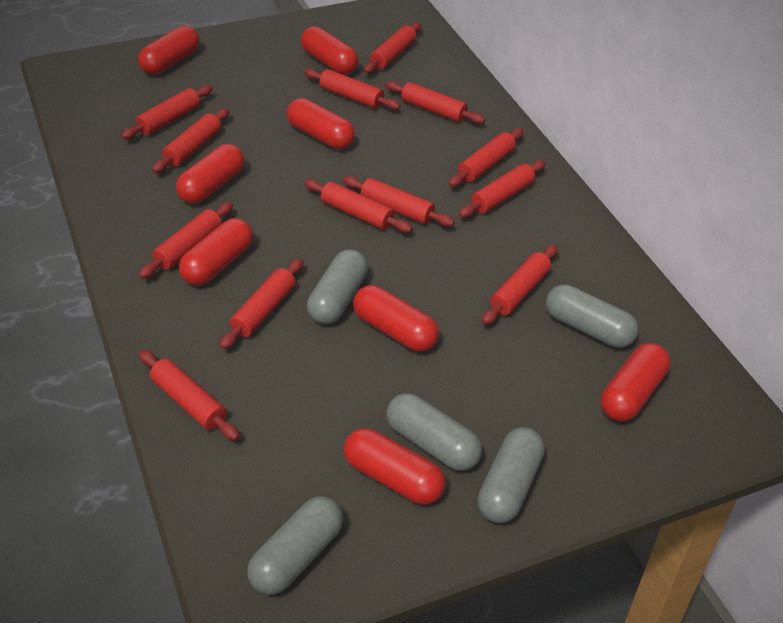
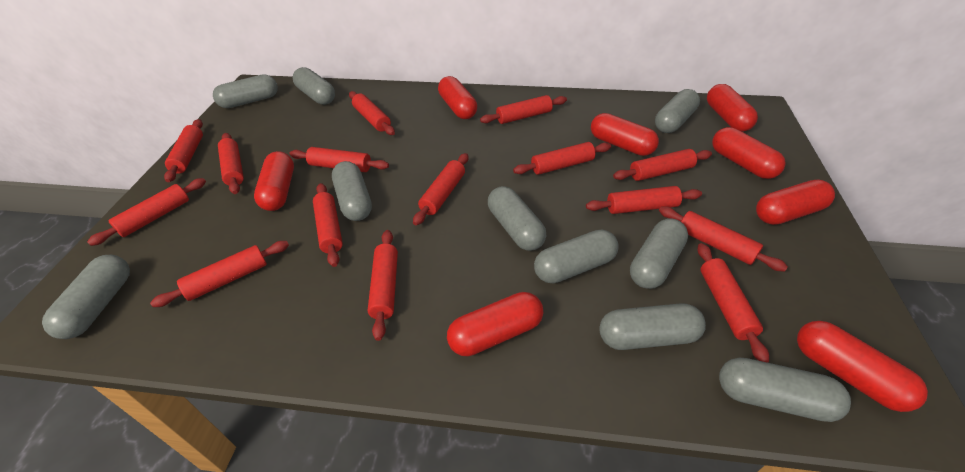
grey capsule: 5 -> 10
red rolling pin: 13 -> 15

